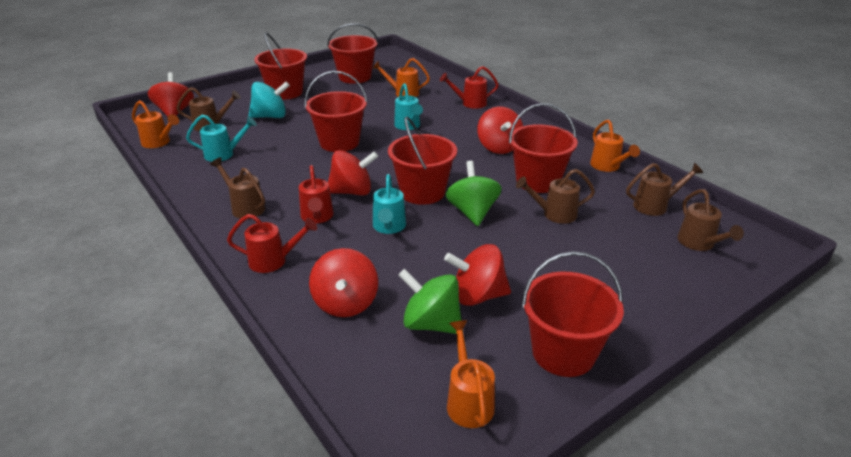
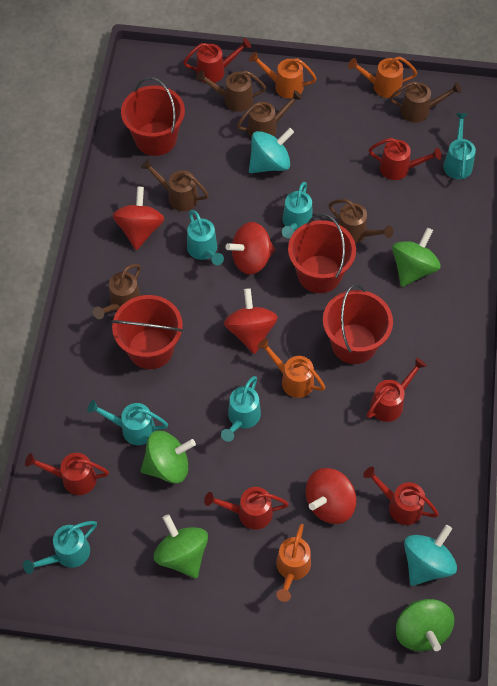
brown watering can: 5 -> 6
green spinning top: 2 -> 4
red bucket: 6 -> 4
red spinning top: 5 -> 4
red watering can: 3 -> 6
turquoise spinning top: 1 -> 2
turquoise watering can: 3 -> 6

